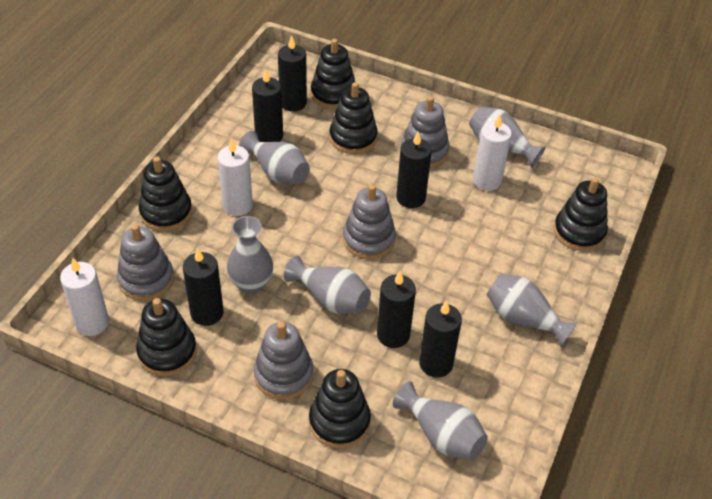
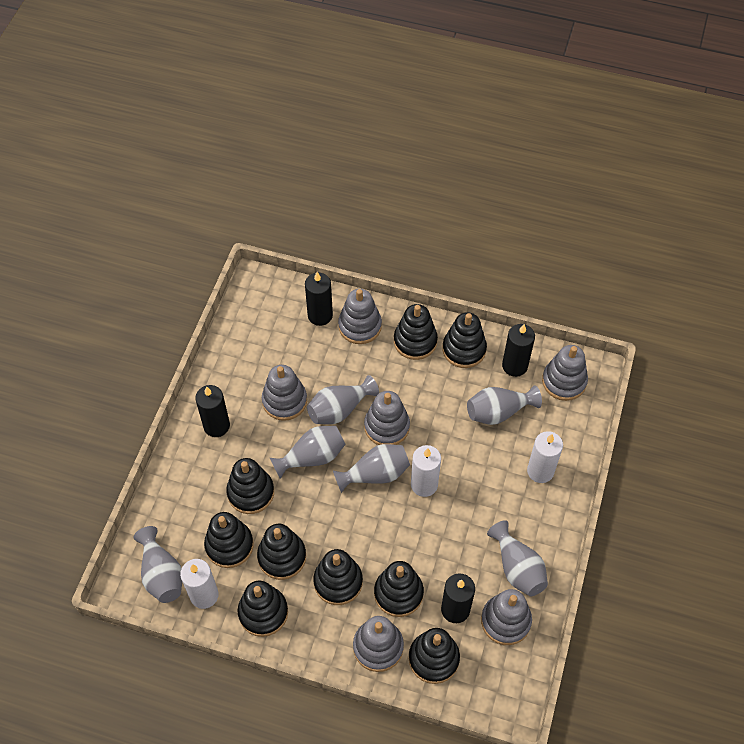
black candle: 6 -> 4
black stacking toy: 6 -> 9
grey stacking toy: 4 -> 6

